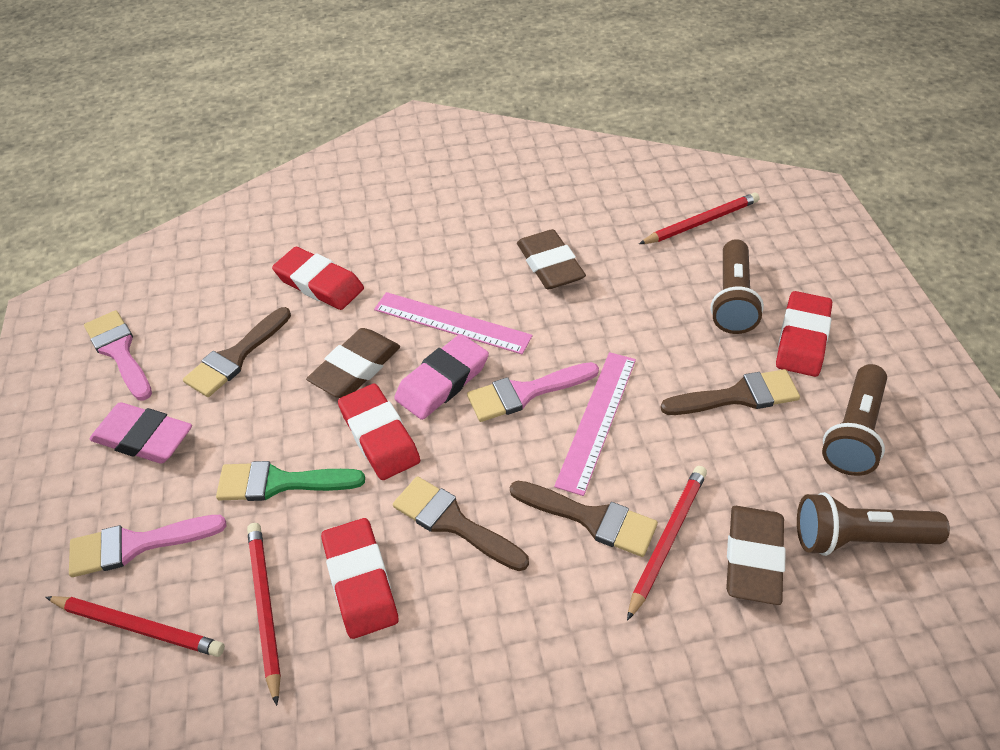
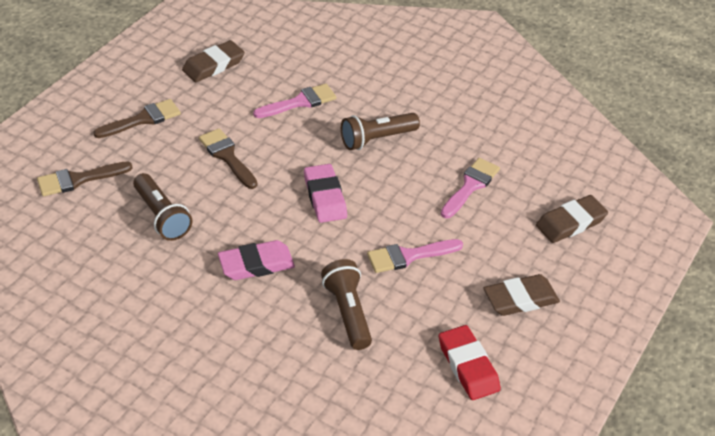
brown brush: 4 -> 3
green brush: 1 -> 0
pink ruler: 2 -> 0
red eraser: 4 -> 1
red pencil: 4 -> 0

